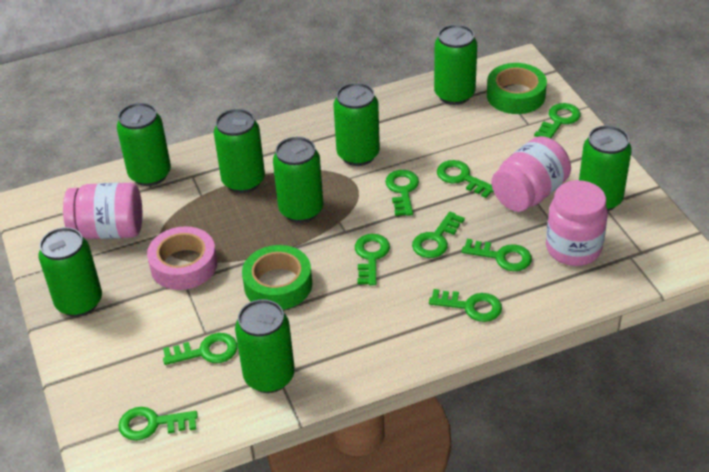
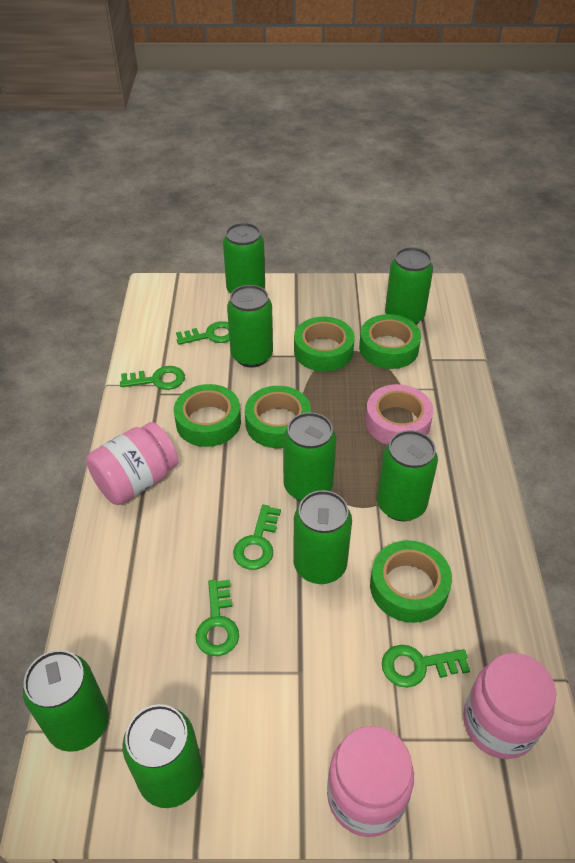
green key: 9 -> 5
green tape: 2 -> 5

